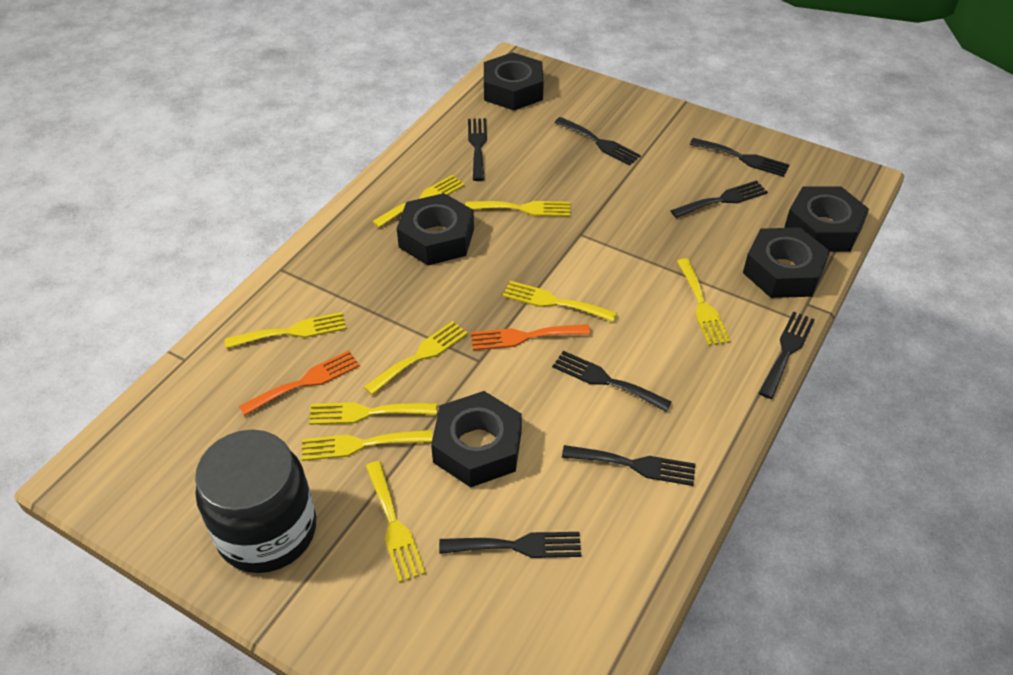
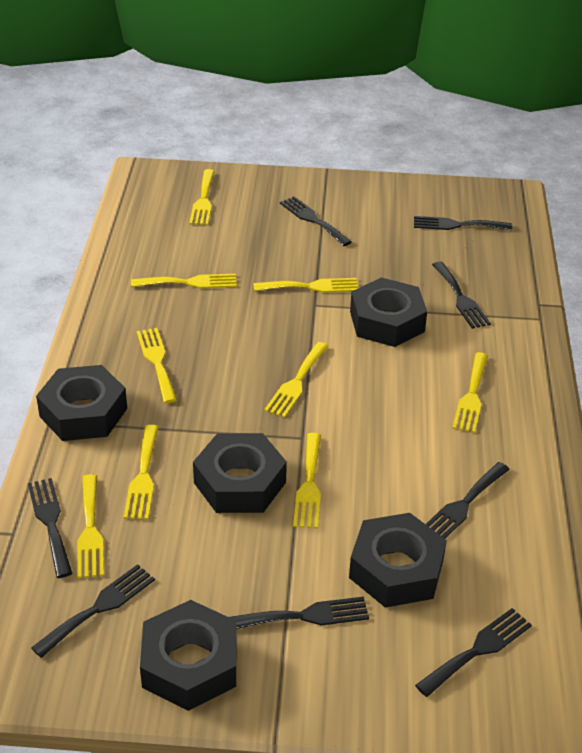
black jar: 1 -> 0
orange fork: 2 -> 0

